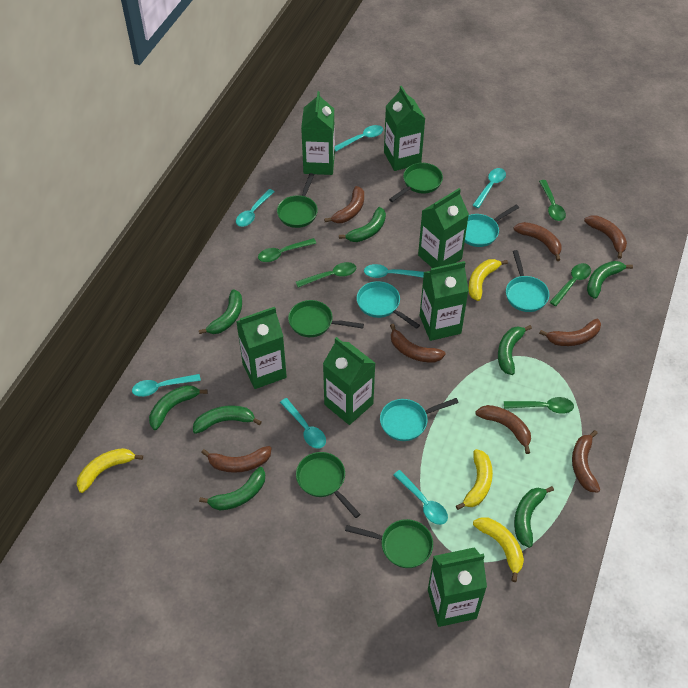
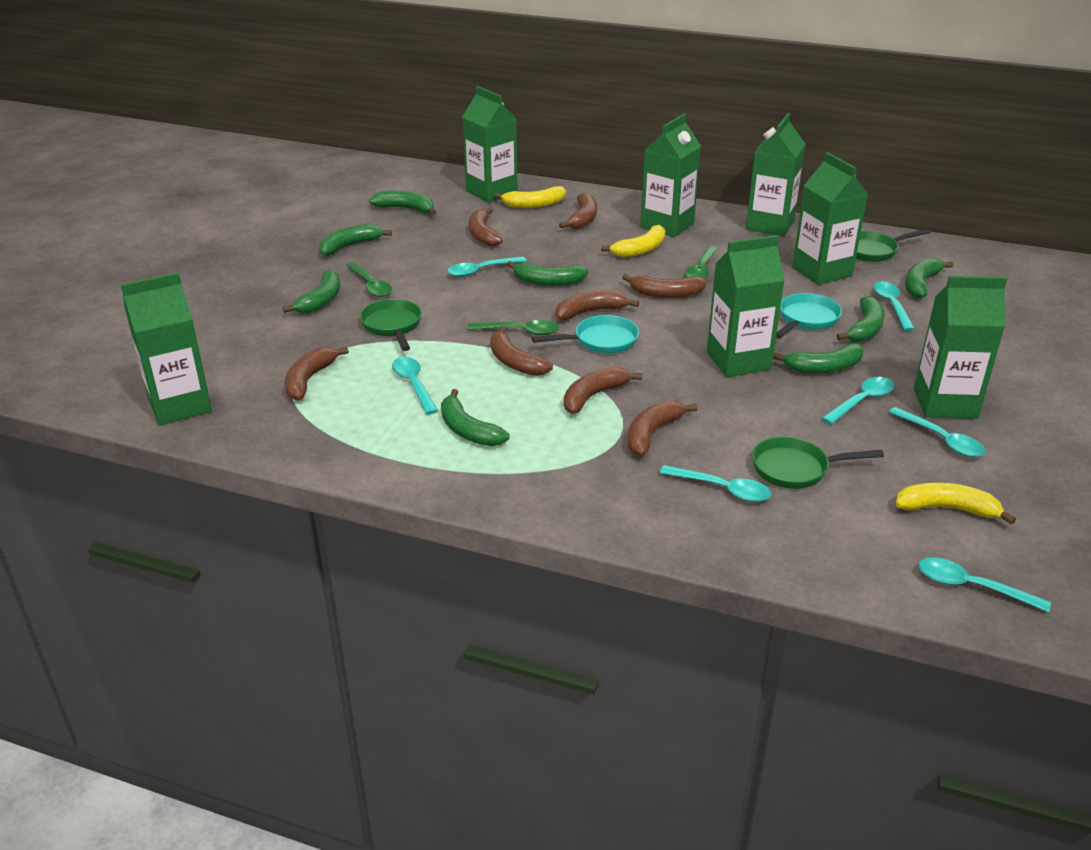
green pan: 5 -> 3
green spoon: 5 -> 3
turquoise pan: 4 -> 2
yellow banana: 4 -> 3

